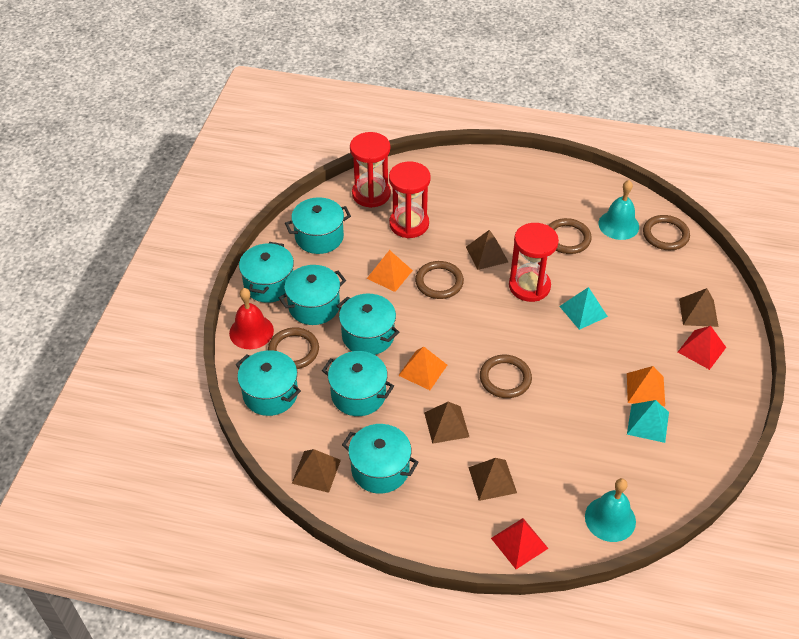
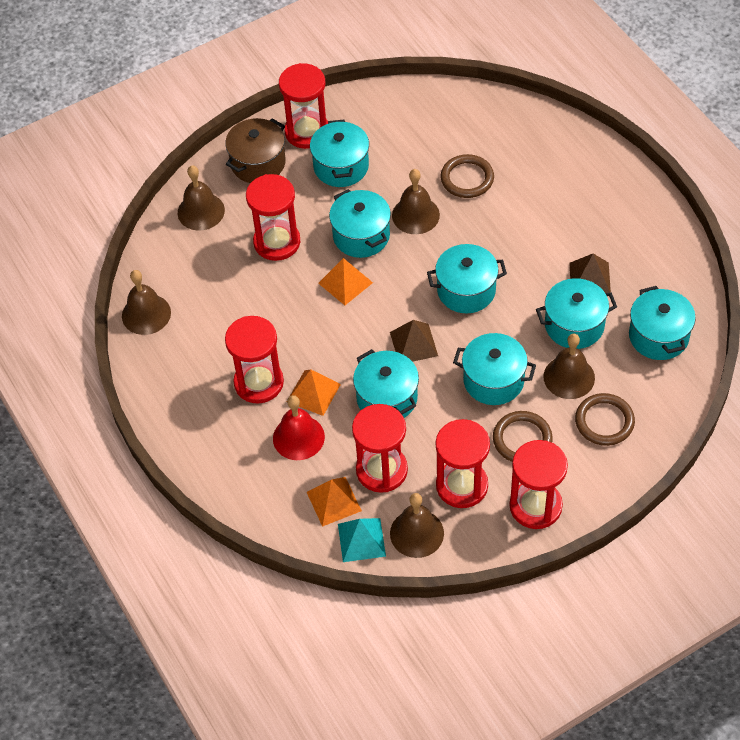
brown bell: 0 -> 5
brown pot: 0 -> 1
brown pyramid: 5 -> 2
brown ring: 5 -> 3
red hourglass: 3 -> 6
red pyramid: 2 -> 0
turquoise bell: 2 -> 0
turquoise pyramid: 2 -> 1

